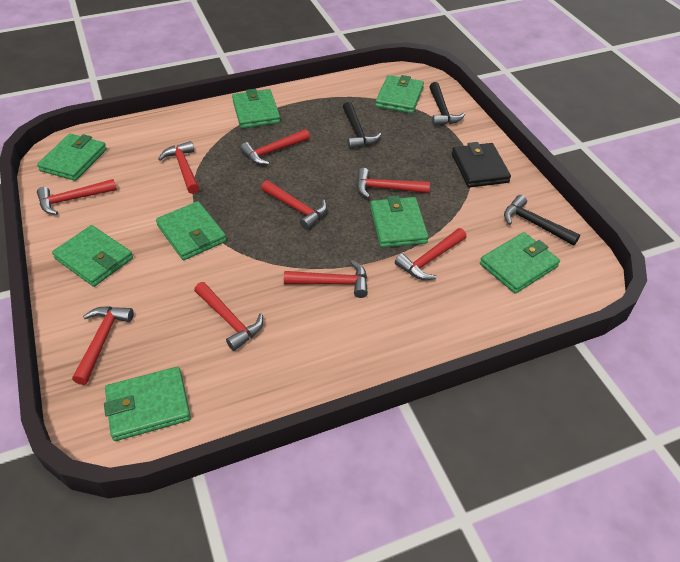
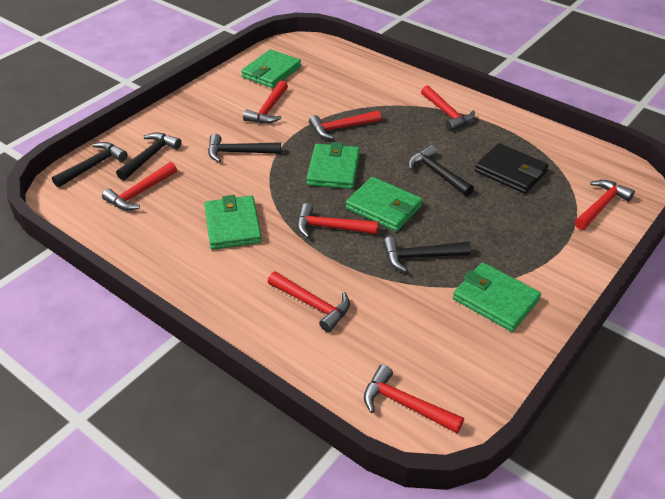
black hammer: 3 -> 5
green wallet: 8 -> 5
red hammer: 9 -> 8

